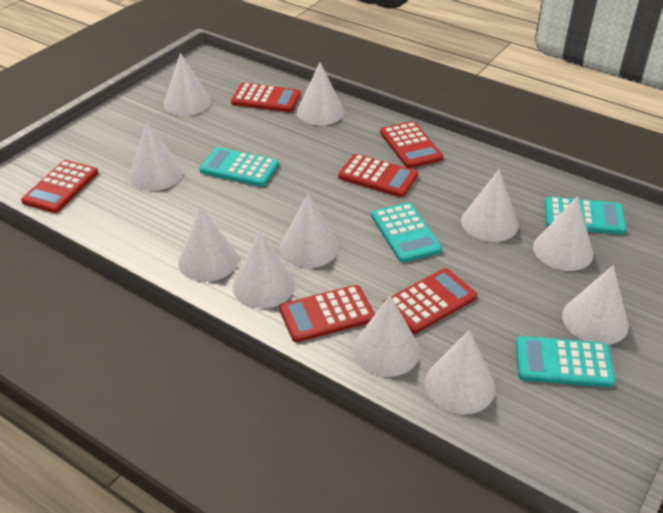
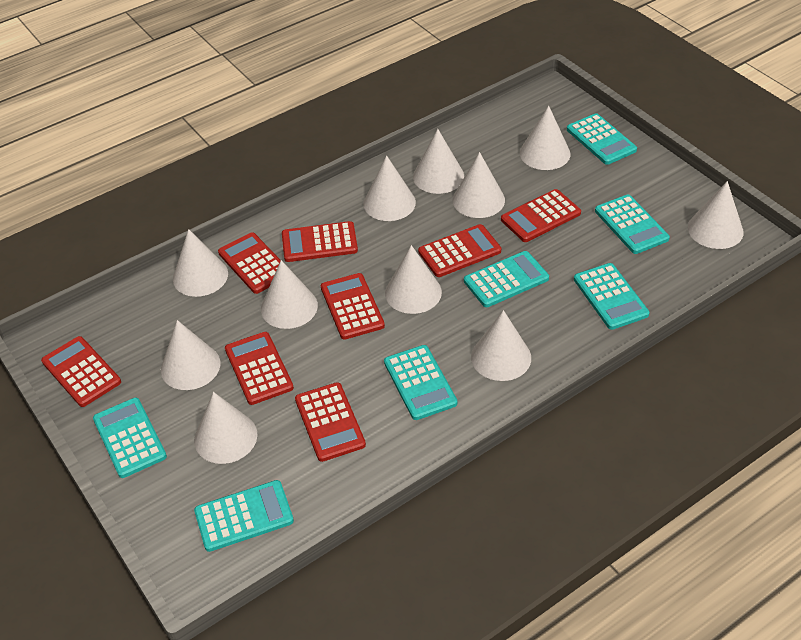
red calculator: 6 -> 8
turquoise calculator: 4 -> 7

